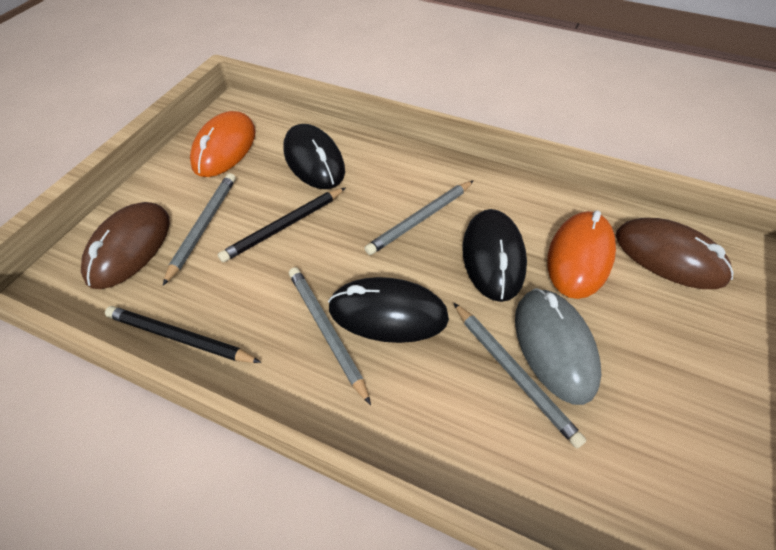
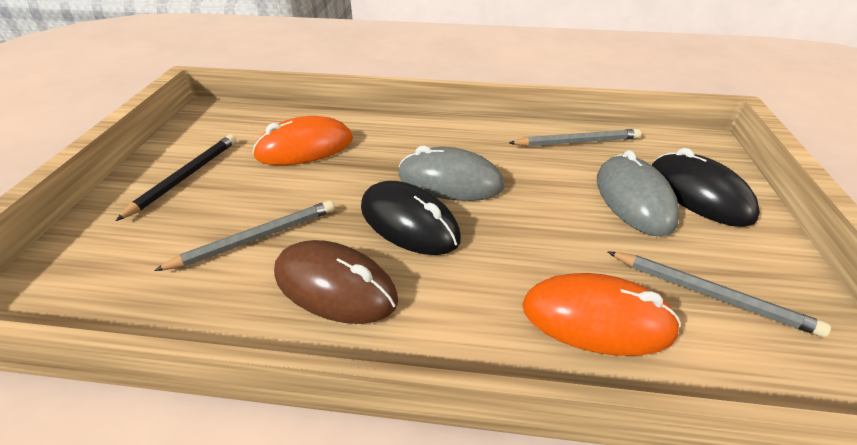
black mouse: 3 -> 2
black pencil: 2 -> 1
brown mouse: 2 -> 1
grey mouse: 1 -> 2
grey pencil: 4 -> 3

